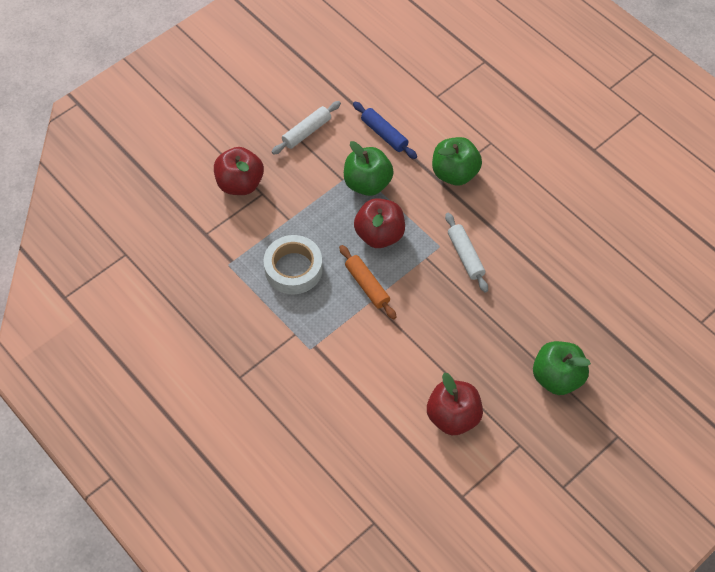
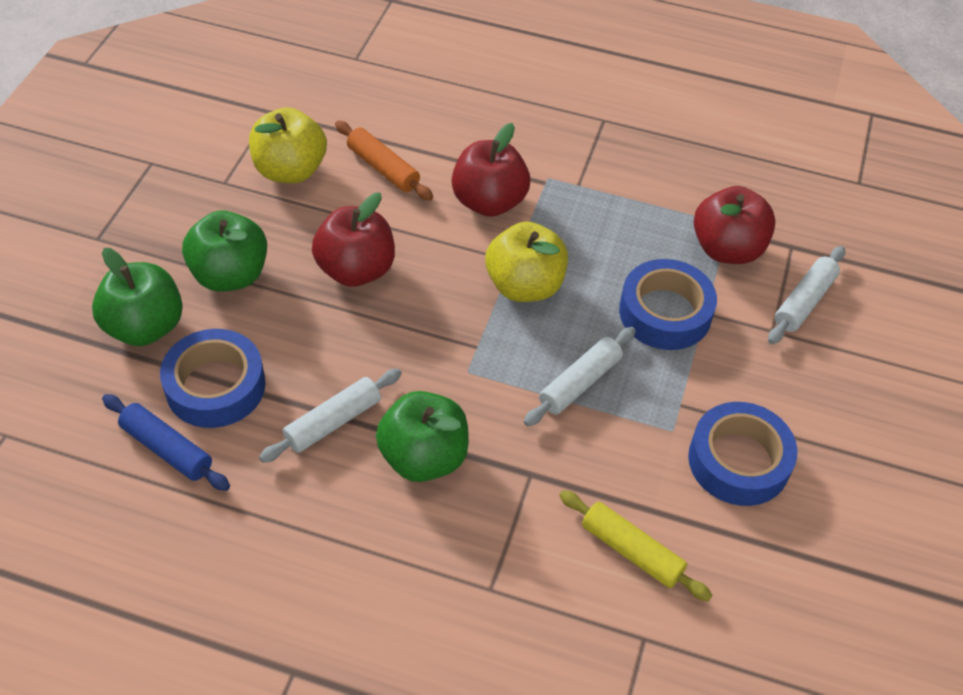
blue tape: 0 -> 3
white rolling pin: 2 -> 3
white tape: 1 -> 0
yellow apple: 0 -> 2
yellow rolling pin: 0 -> 1

